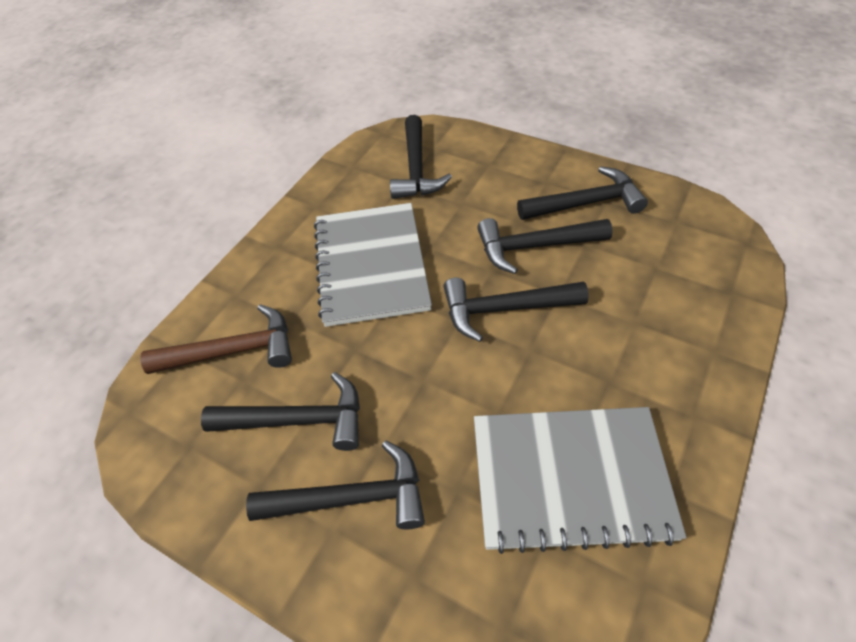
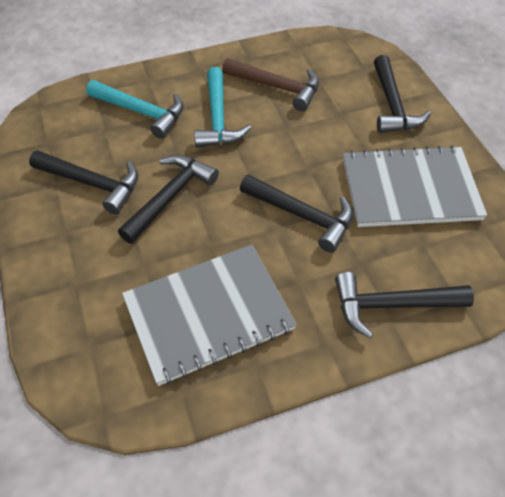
black hammer: 6 -> 5
turquoise hammer: 0 -> 2

